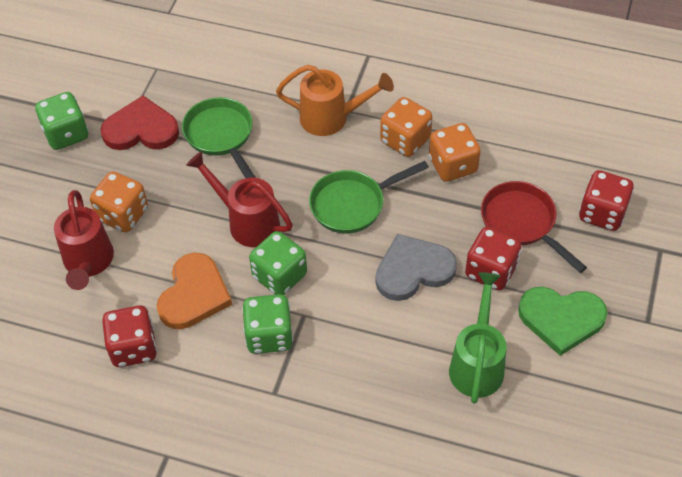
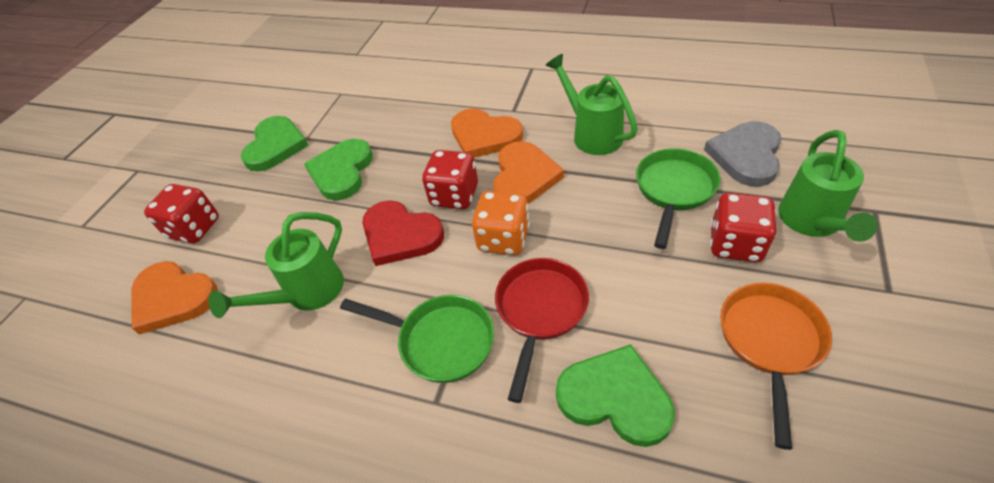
green dice: 3 -> 0
green heart: 1 -> 3
green watering can: 1 -> 3
orange dice: 3 -> 1
orange heart: 1 -> 3
orange pan: 0 -> 1
orange watering can: 1 -> 0
red watering can: 2 -> 0

